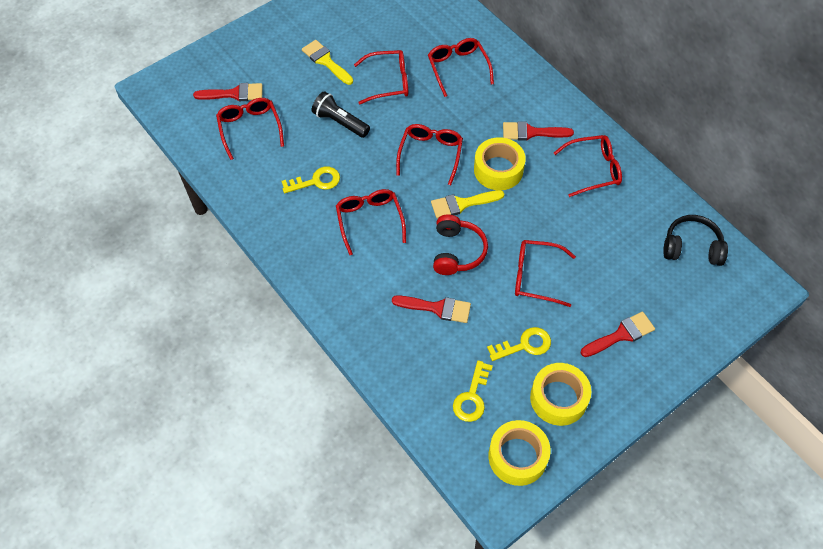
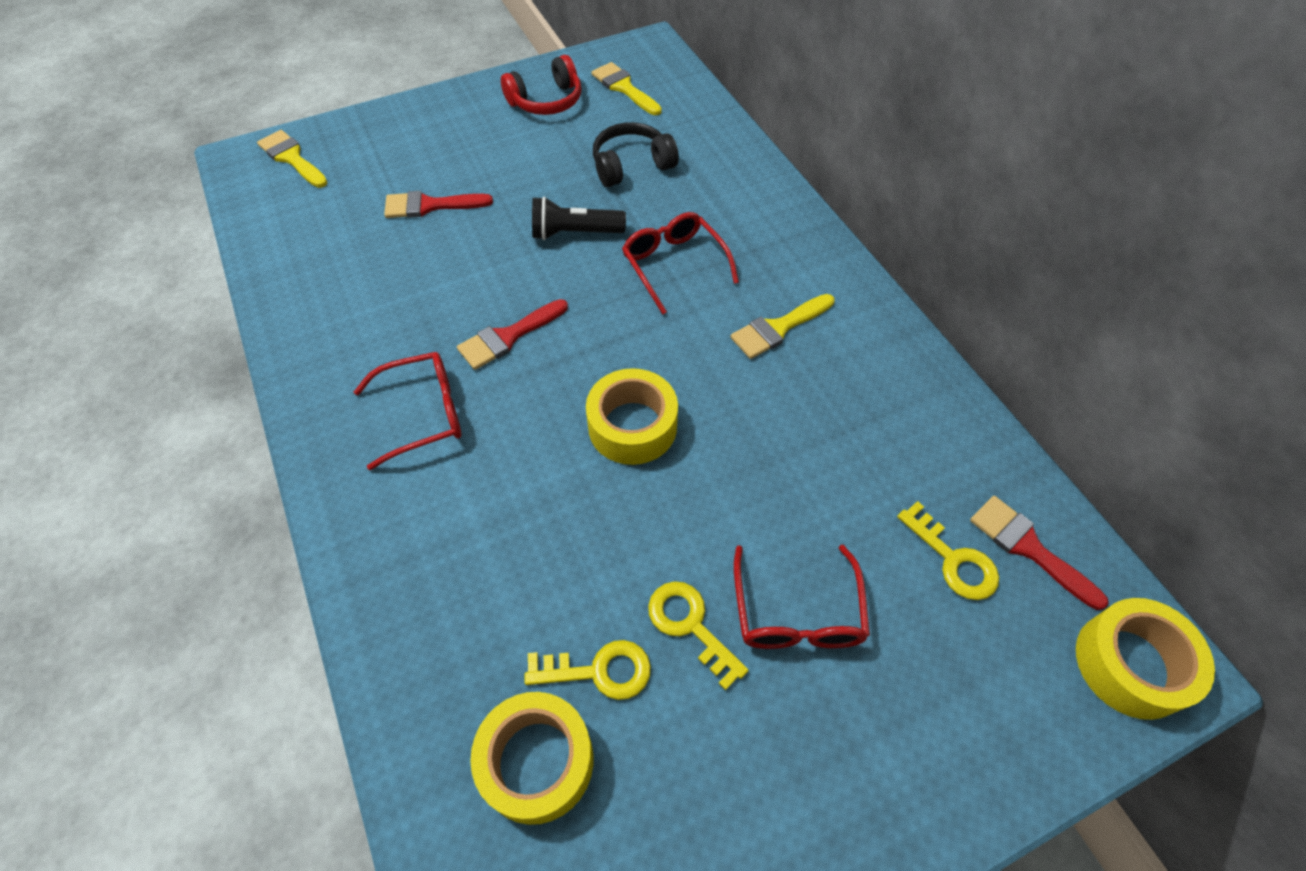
red brush: 4 -> 3
red glasses: 7 -> 3
yellow brush: 2 -> 3

